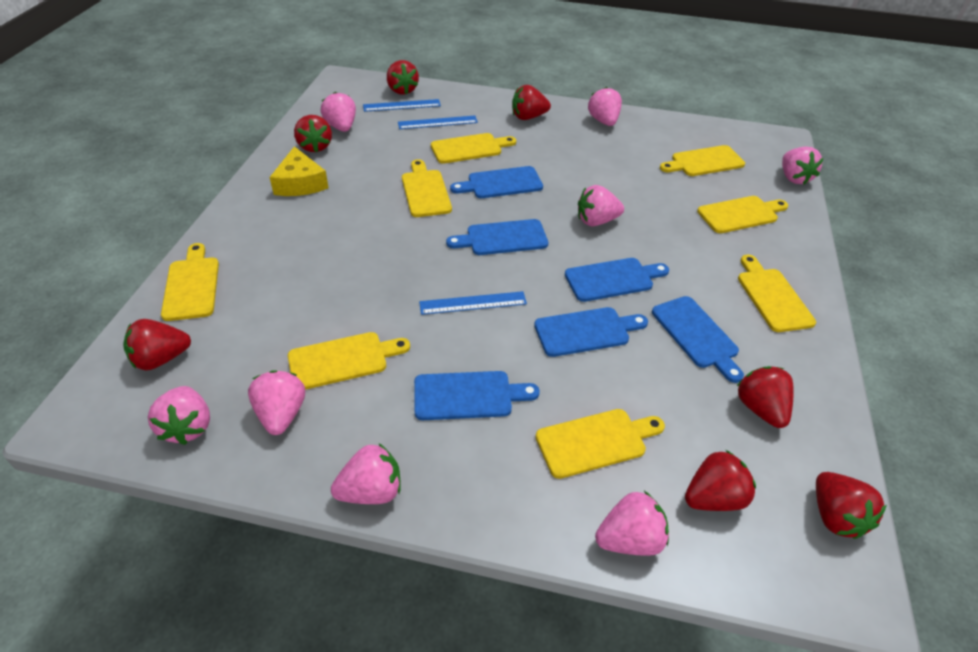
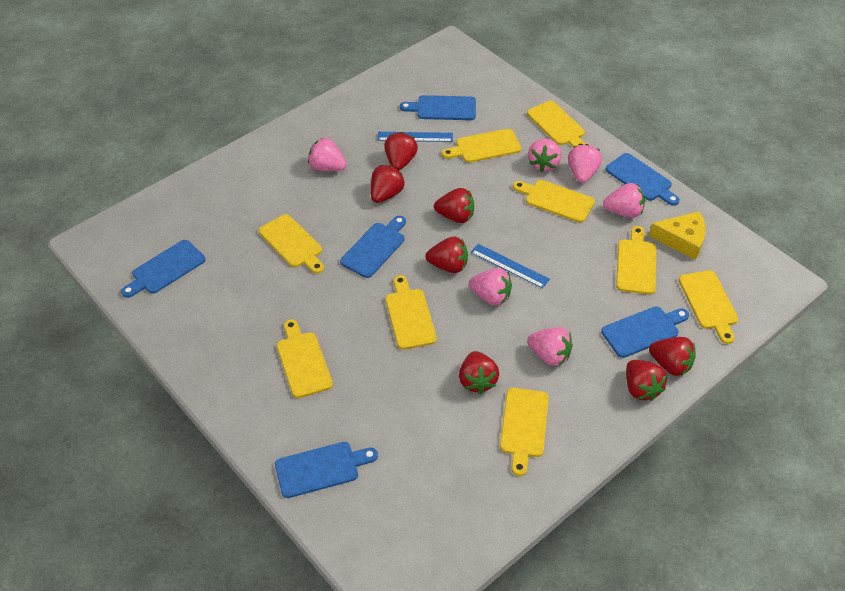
blue ruler: 3 -> 2
pink strawberry: 8 -> 6
yellow cutting board: 8 -> 9

